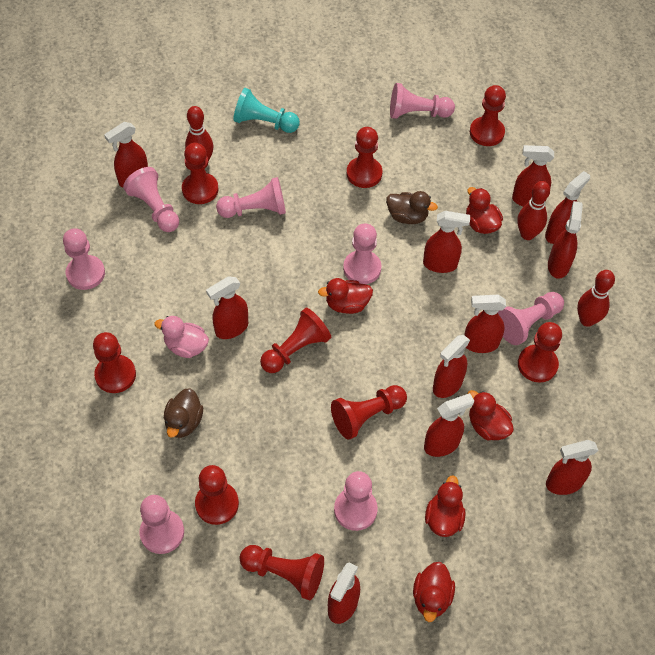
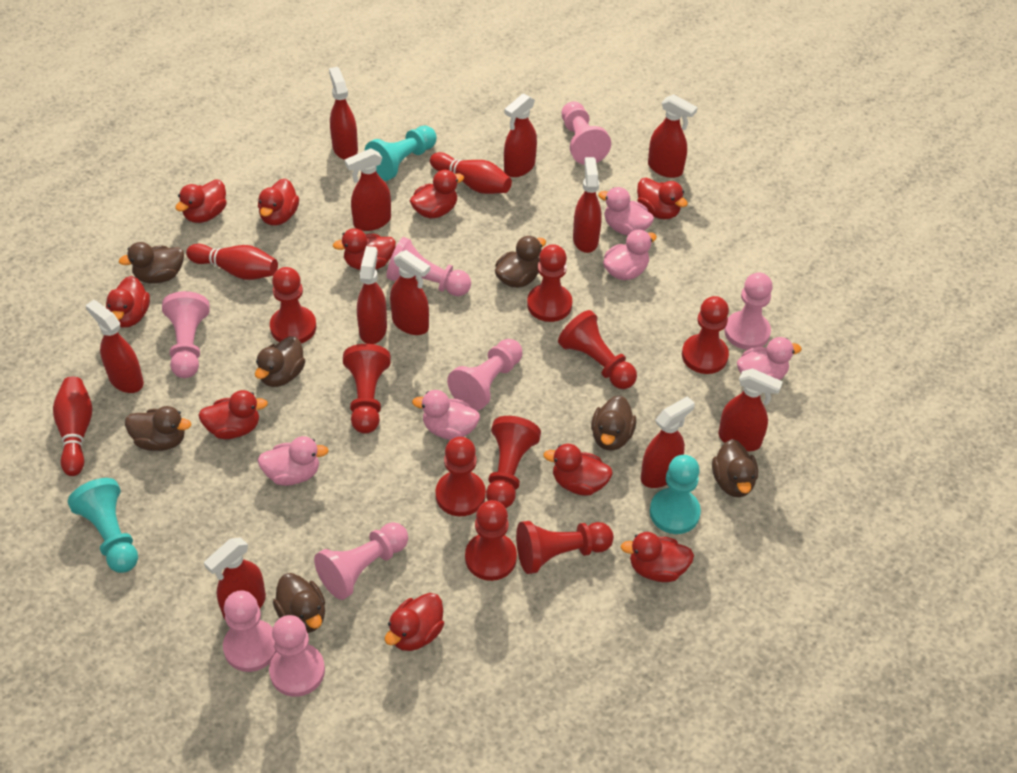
brown duck: 2 -> 7
pink duck: 1 -> 5
red duck: 5 -> 10
turquoise pawn: 1 -> 3

